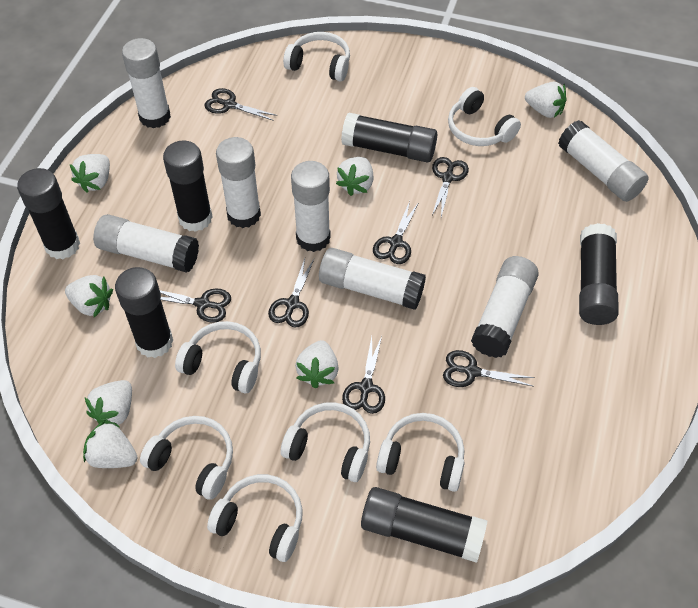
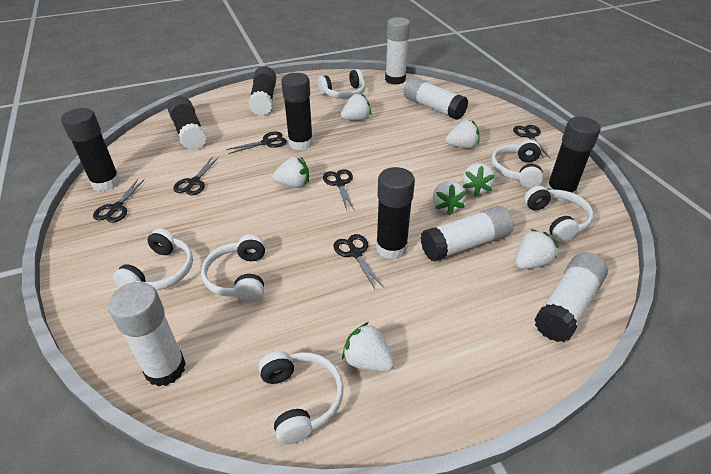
black scissors: 7 -> 6
white glue stick: 7 -> 5
white headphones: 7 -> 6

